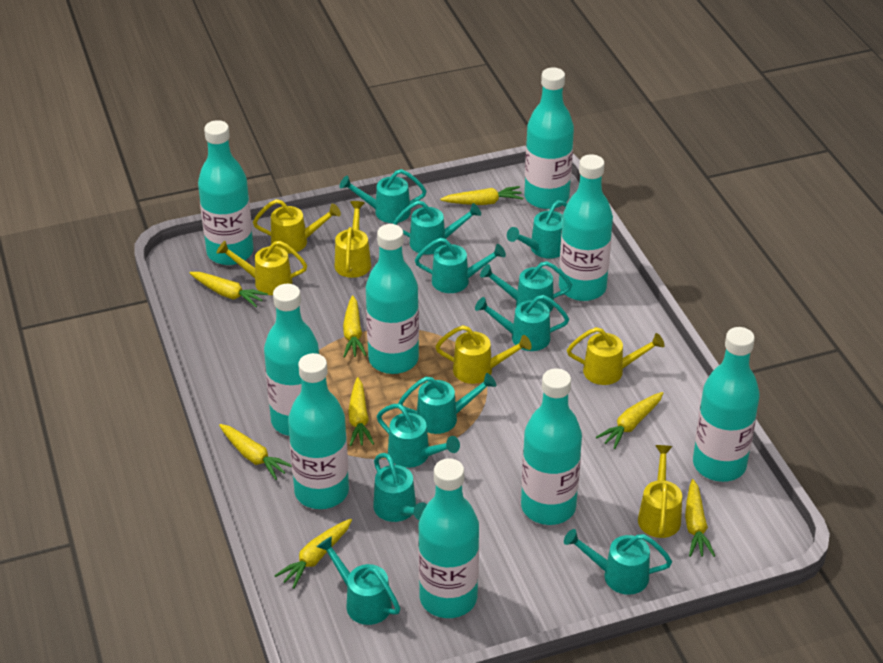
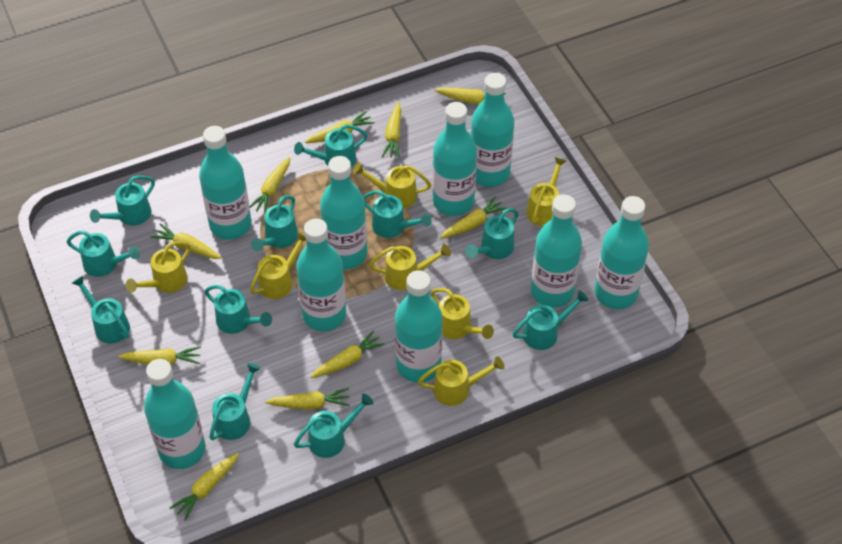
yellow carrot: 8 -> 10
yellow watering can: 6 -> 7

